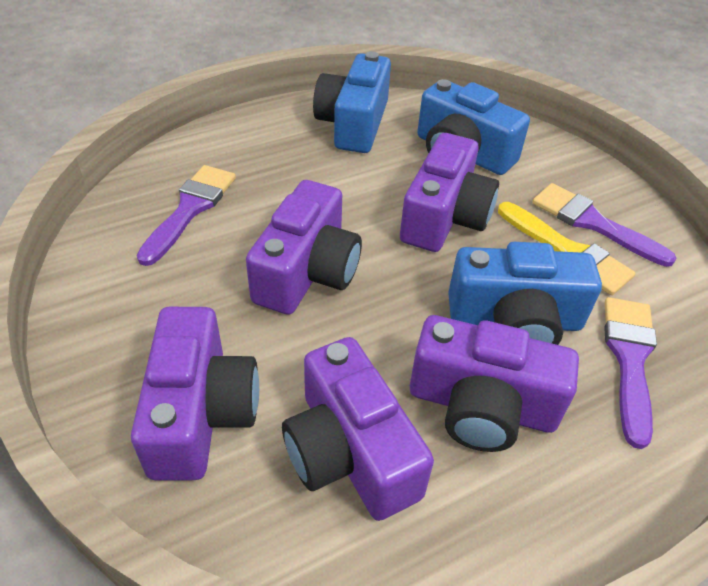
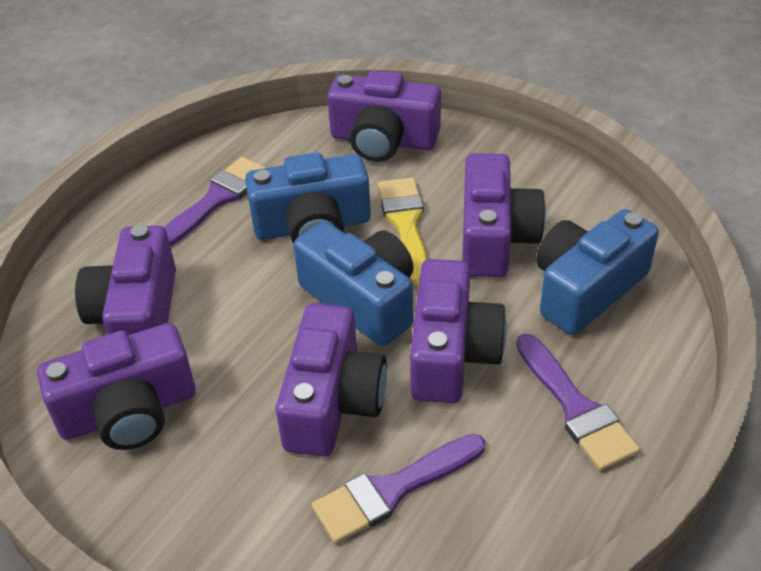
purple camera: 5 -> 6

